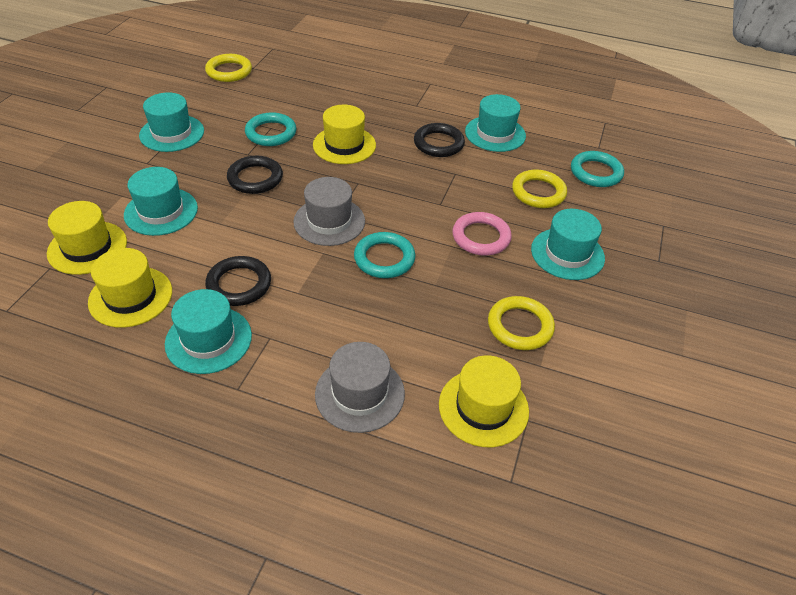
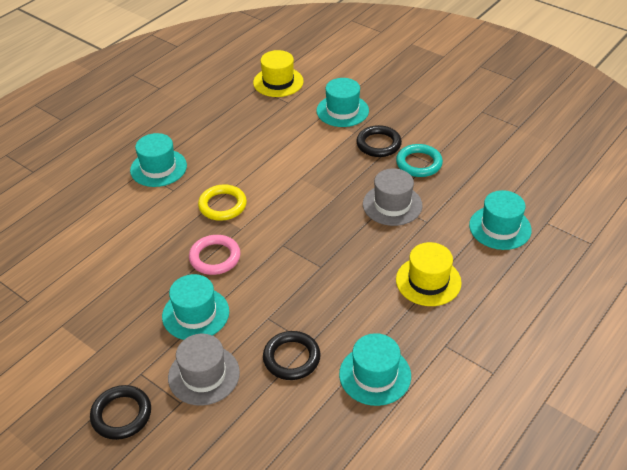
turquoise ring: 3 -> 1
yellow hat: 4 -> 2
yellow ring: 3 -> 1

